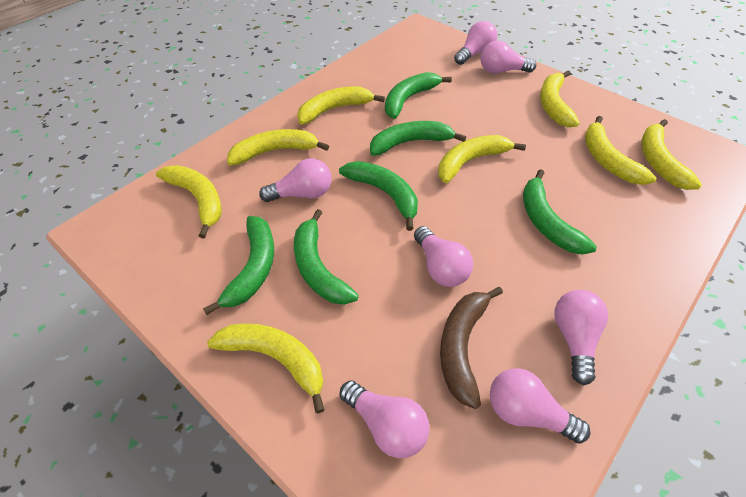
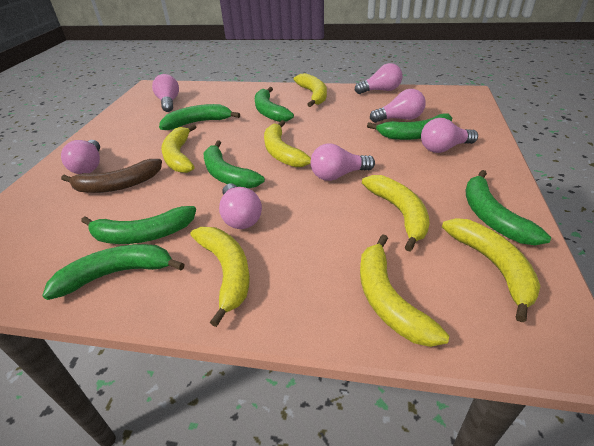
green banana: 6 -> 7
yellow banana: 8 -> 7

